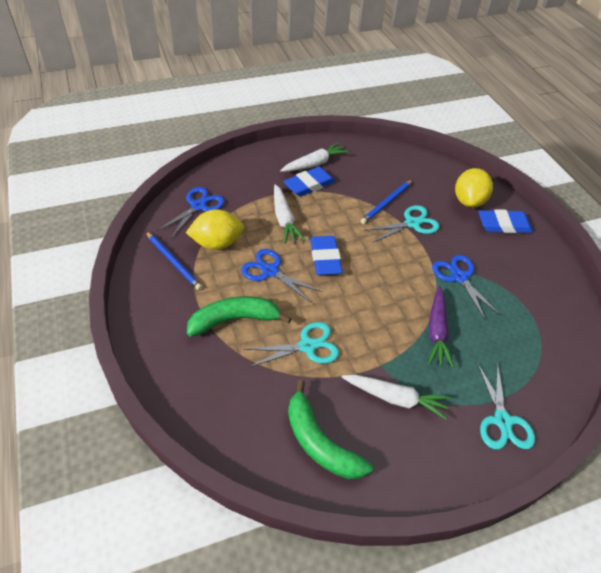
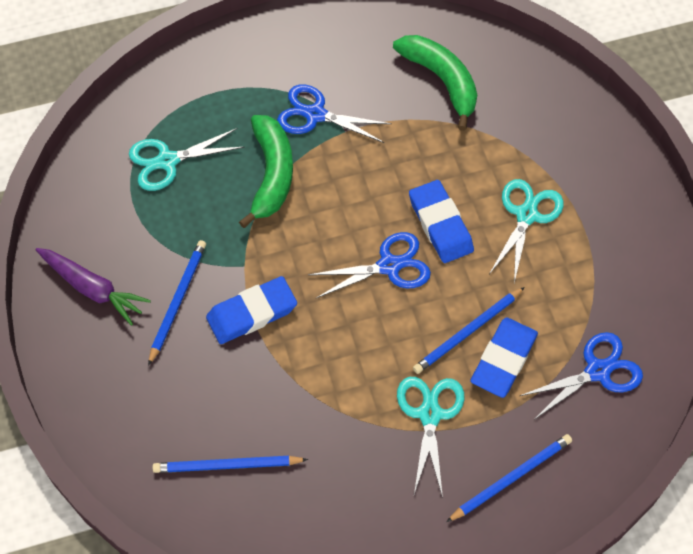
blue pencil: 2 -> 4
white carrot: 3 -> 0
yellow lemon: 2 -> 0

